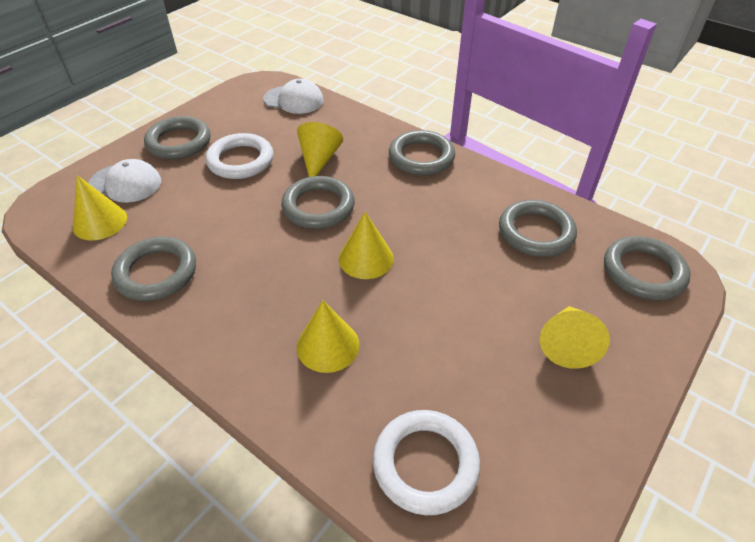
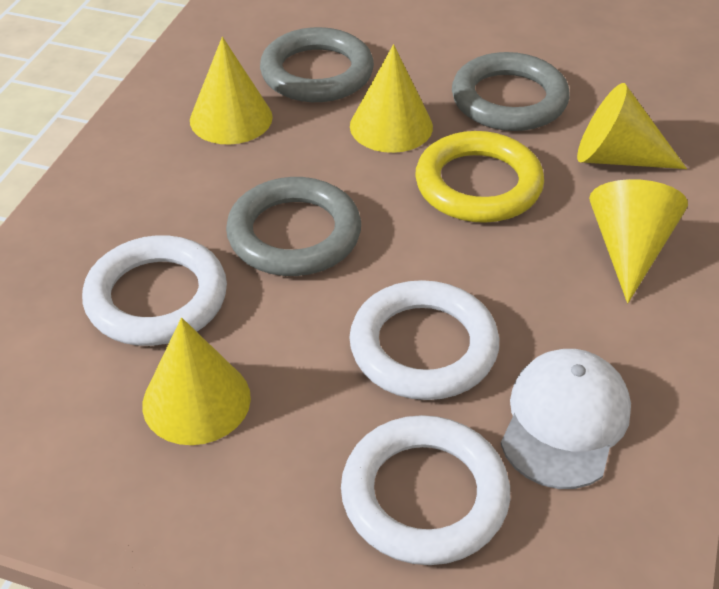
grey ring: 6 -> 3
white cap: 2 -> 1
white ring: 2 -> 3
yellow ring: 0 -> 1

